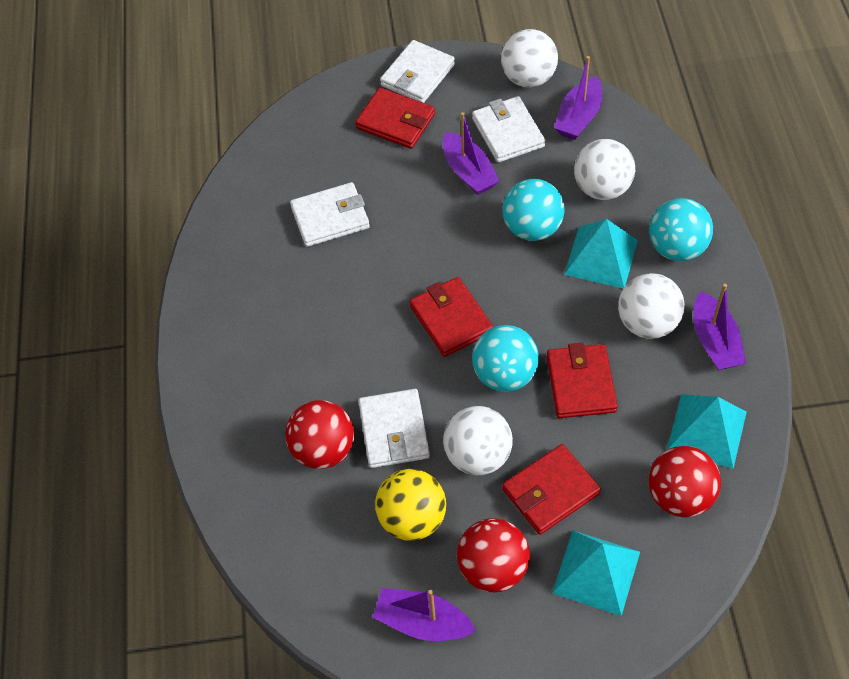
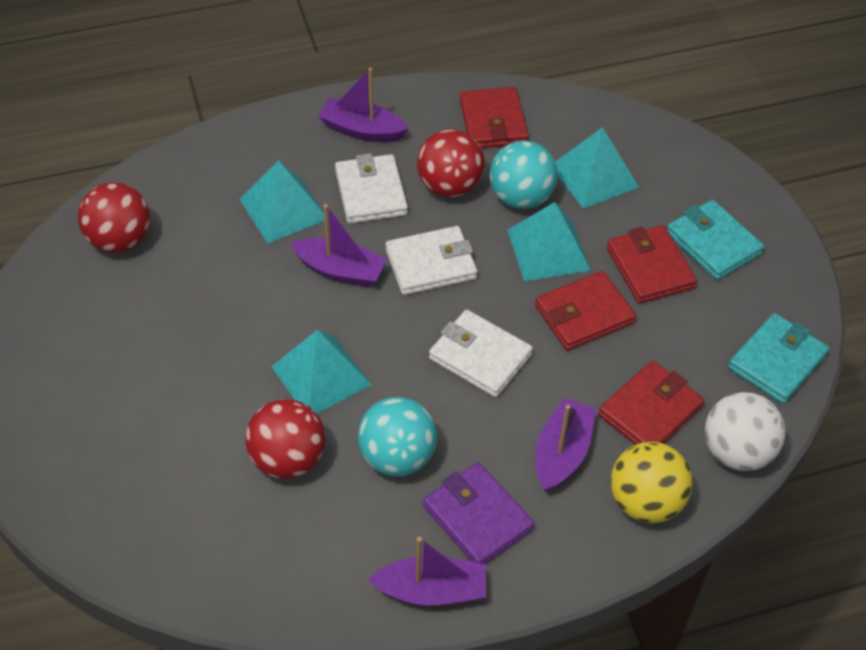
purple wallet: 0 -> 1
turquoise ball: 3 -> 2
turquoise pyramid: 3 -> 4
turquoise wallet: 0 -> 2
white ball: 4 -> 1
white wallet: 4 -> 3

